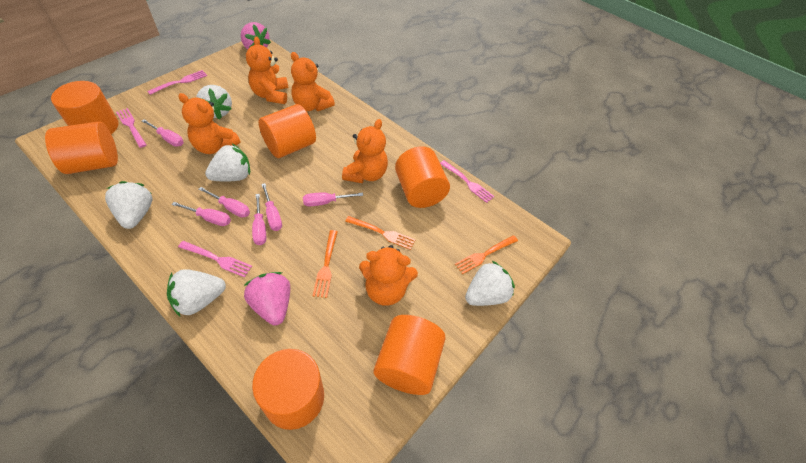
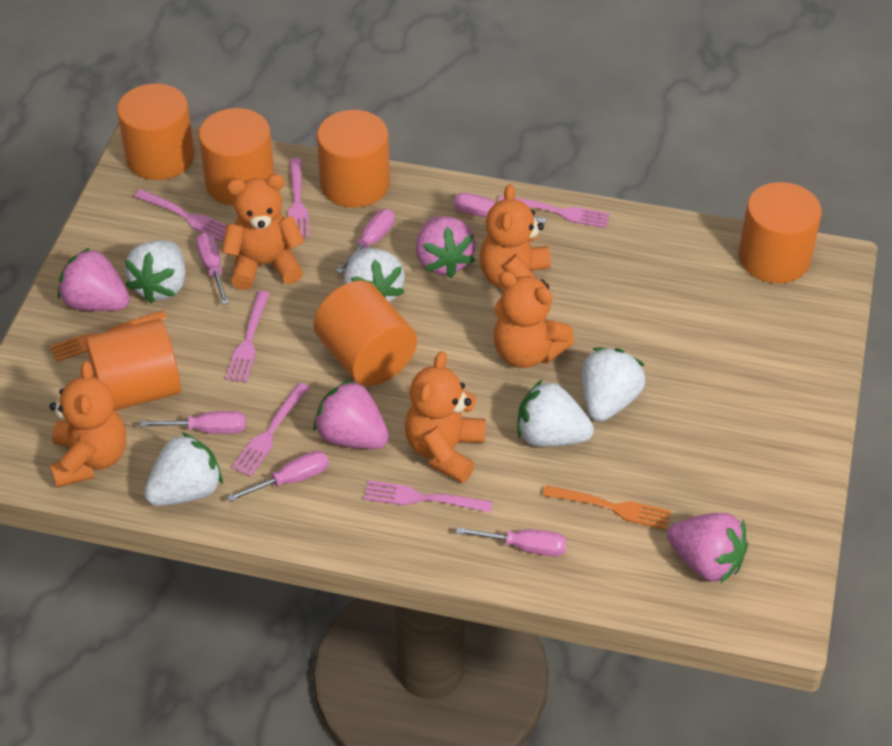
orange fork: 3 -> 2
pink fork: 4 -> 6
pink strawberry: 2 -> 4

